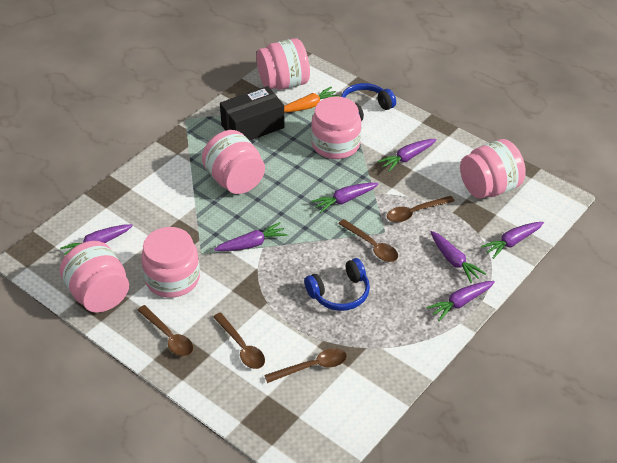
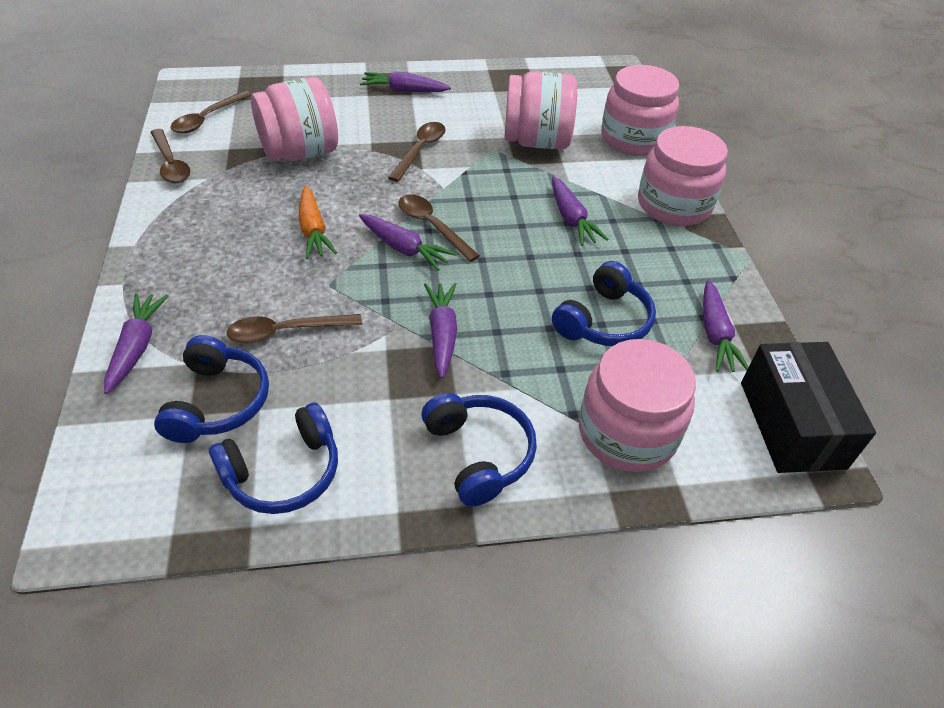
blue headphones: 2 -> 4
pink jar: 6 -> 5
purple carrot: 7 -> 6

